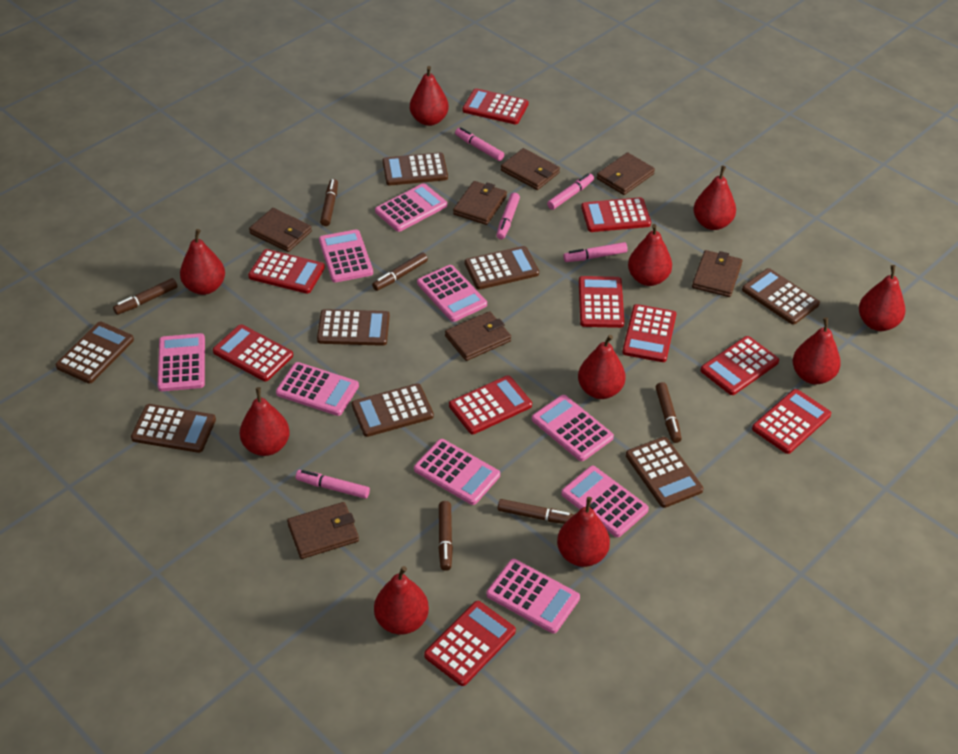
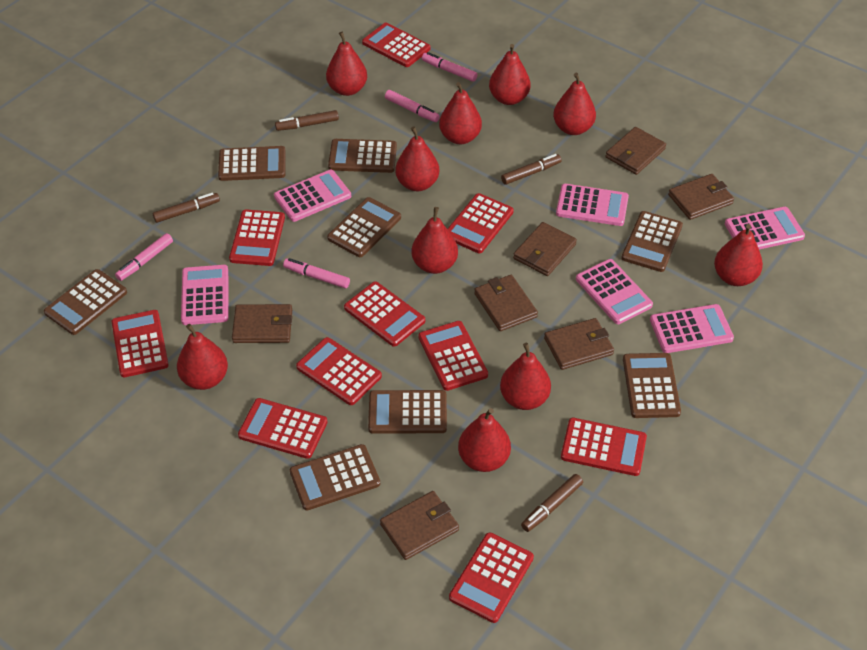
brown marker: 6 -> 4
pink calculator: 9 -> 6
pink marker: 5 -> 4

